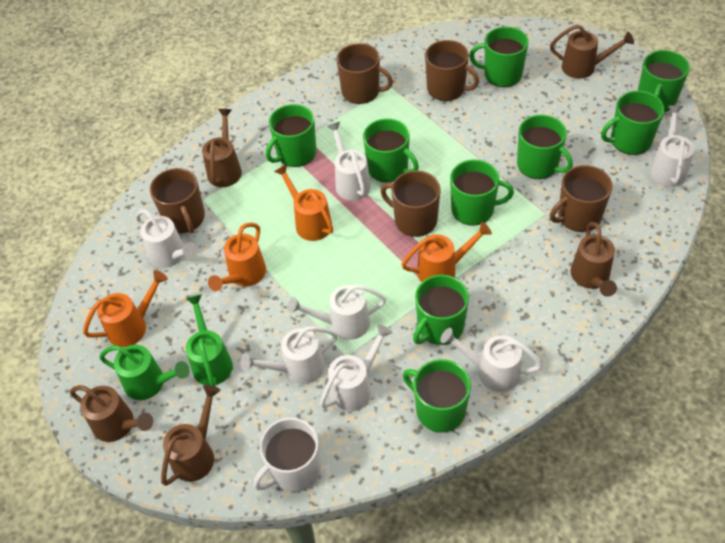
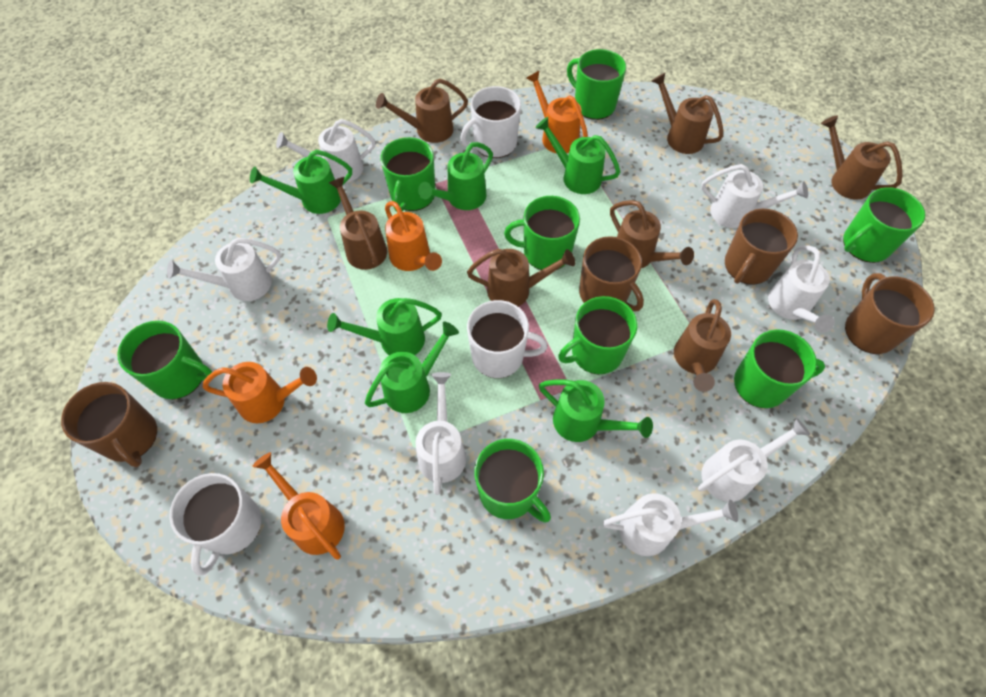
brown mug: 5 -> 4
brown watering can: 5 -> 7
green mug: 9 -> 8
green watering can: 2 -> 6
white mug: 1 -> 3

